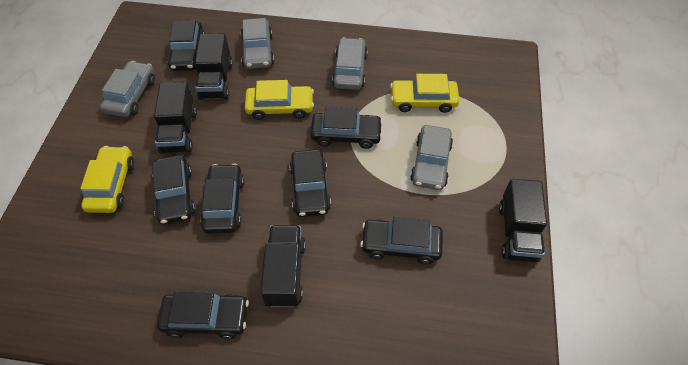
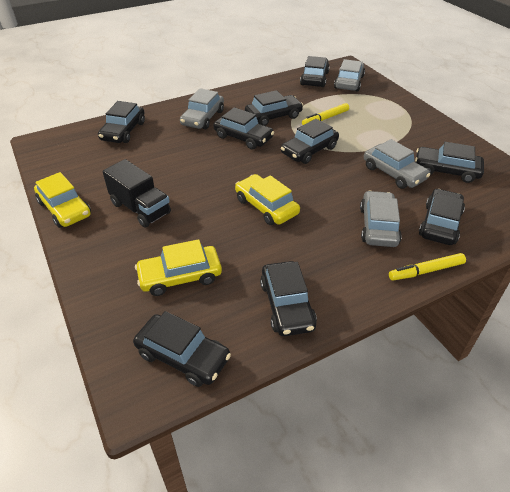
black car: 7 -> 9
black truck: 4 -> 1
yellow marker: 0 -> 2

